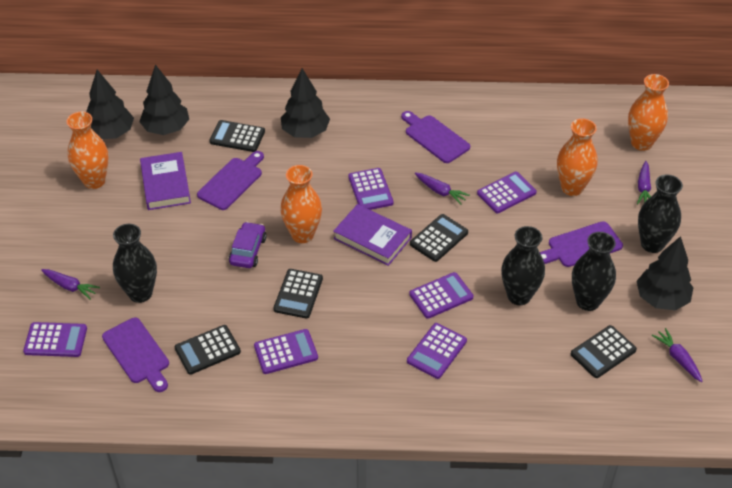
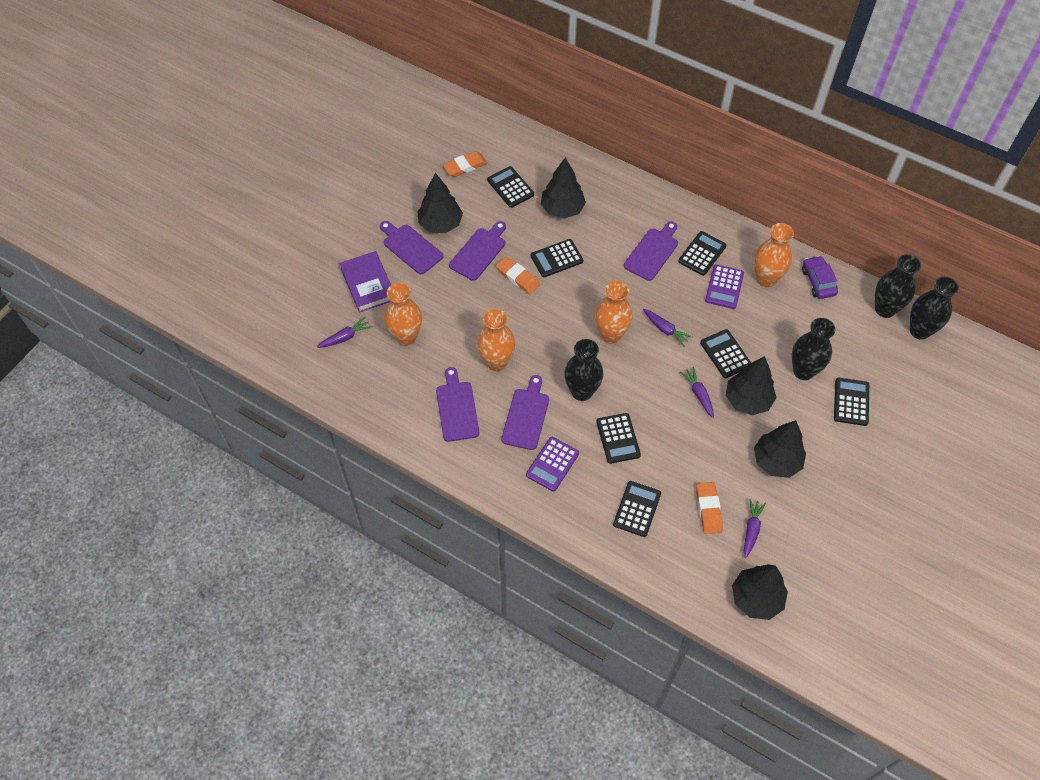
black calculator: 5 -> 7
black tree: 4 -> 5
orange eraser: 0 -> 3
purple book: 2 -> 1
purple calculator: 6 -> 2
purple cutting board: 4 -> 5

